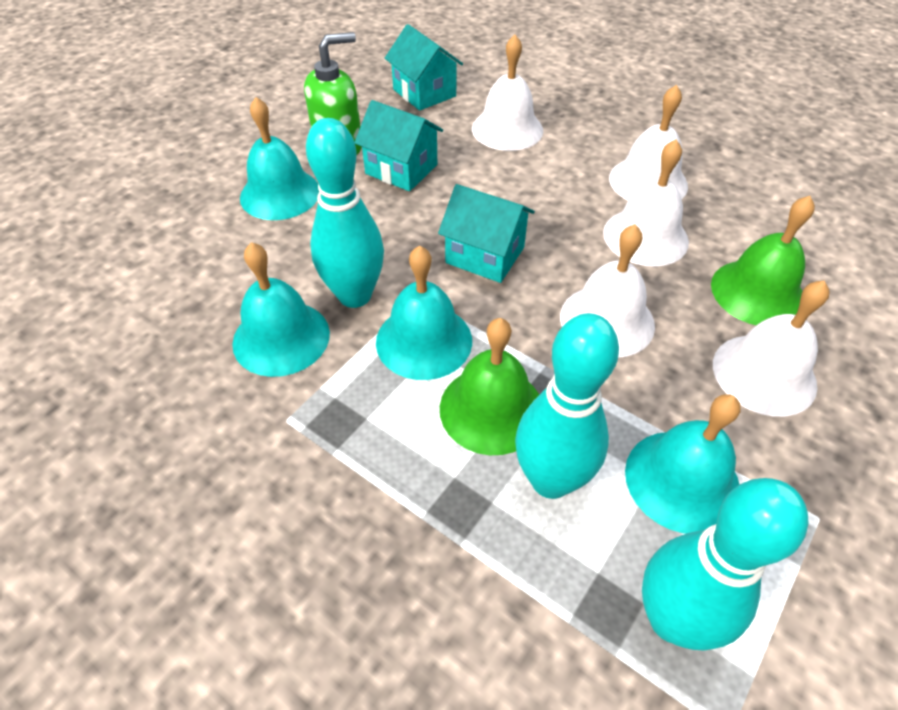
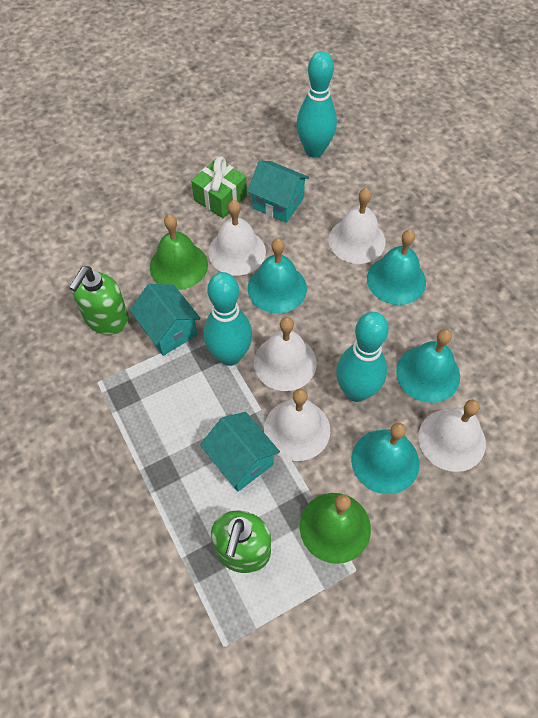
green gift: 0 -> 1
green soap dispenser: 1 -> 2

